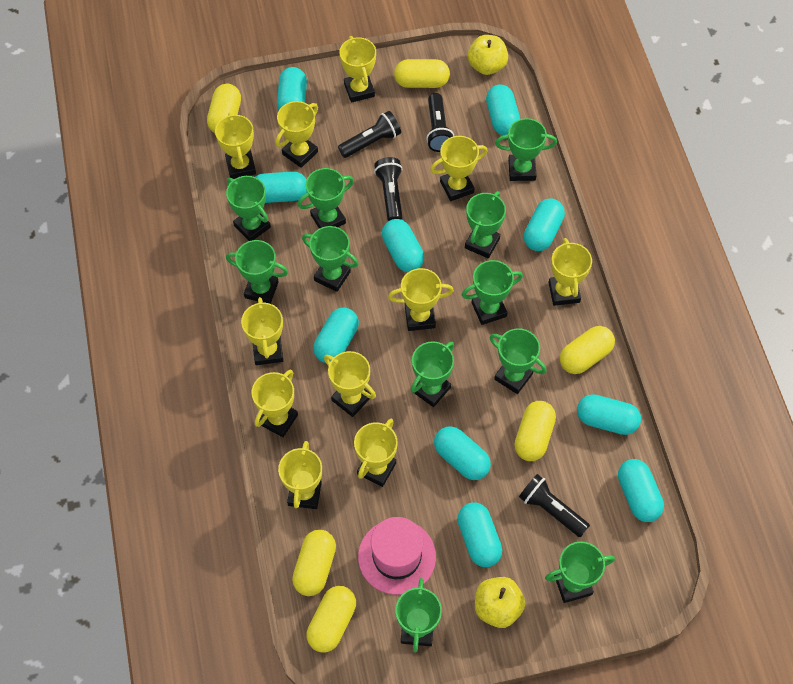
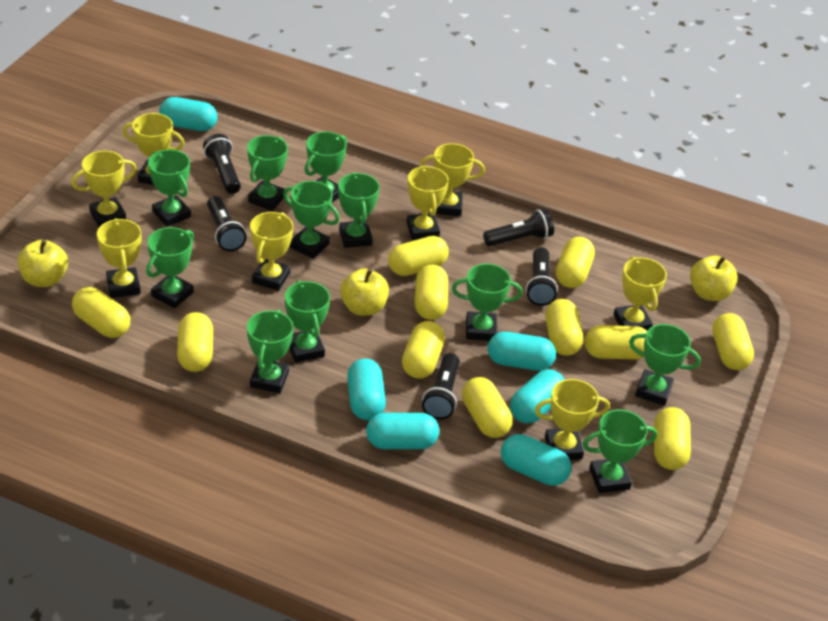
black flashlight: 4 -> 5
pink hat: 1 -> 0
turquoise capsule: 10 -> 6
yellow apple: 2 -> 3
yellow capsule: 6 -> 11
yellow trophy: 11 -> 8

